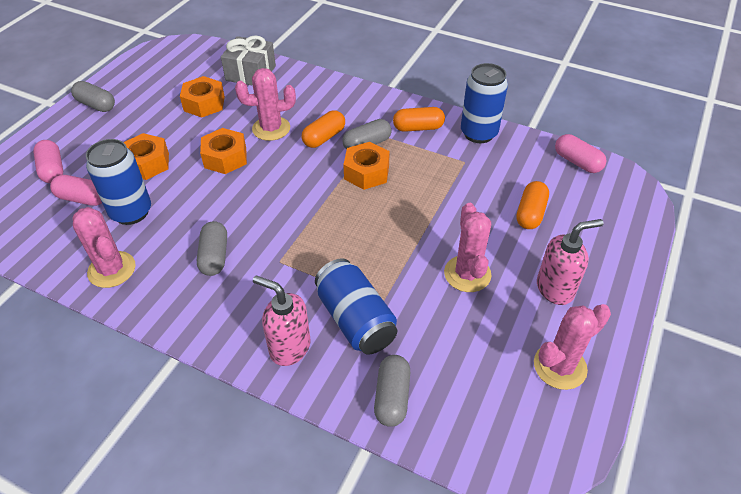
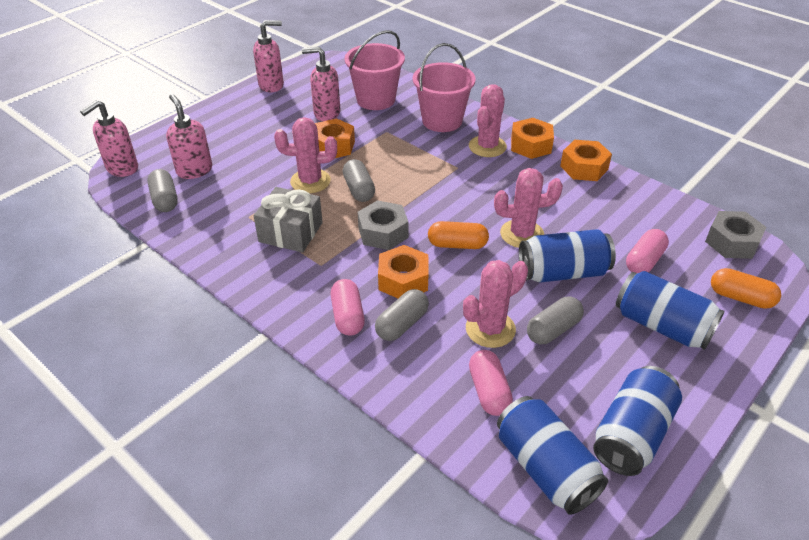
blue can: 3 -> 4
grey nut: 0 -> 2
orange capsule: 3 -> 2
pink bucket: 0 -> 2
pink soap dispenser: 2 -> 4

